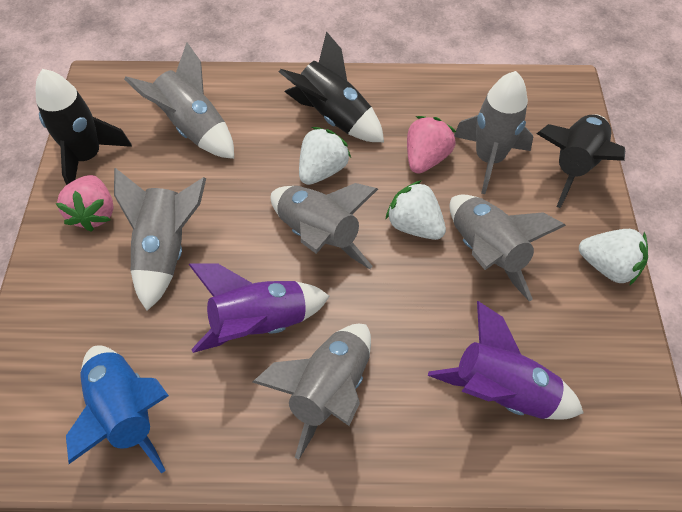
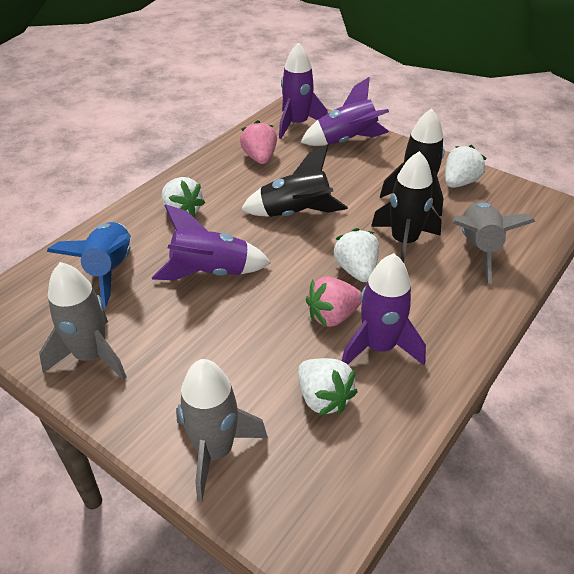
grey rocket: 6 -> 3
purple rocket: 2 -> 4
white strawberry: 3 -> 4

